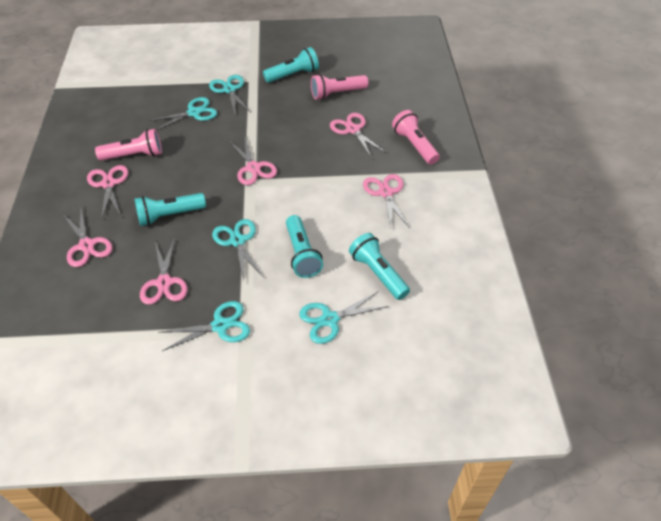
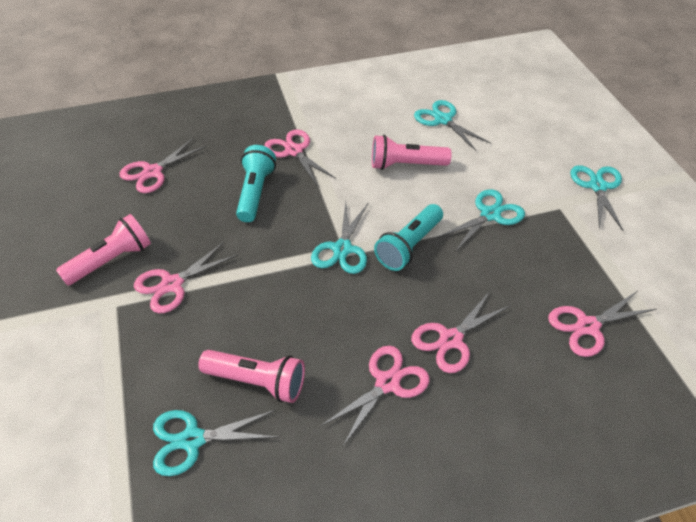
turquoise flashlight: 4 -> 2

